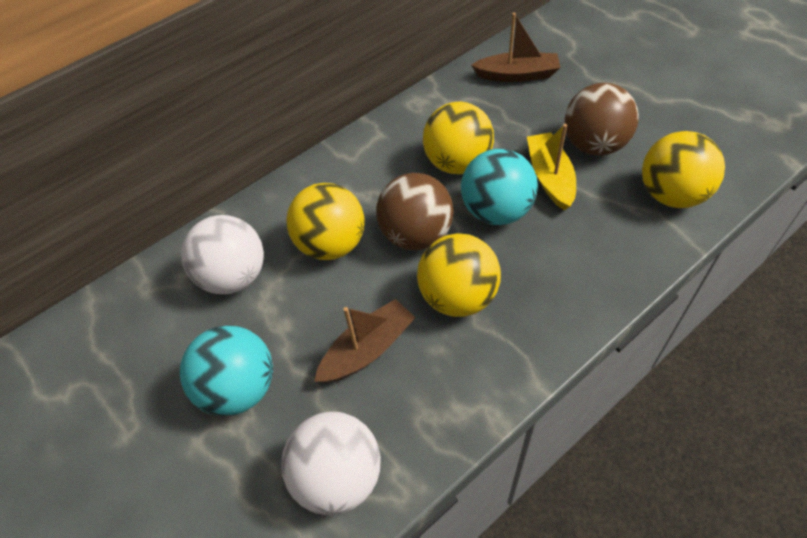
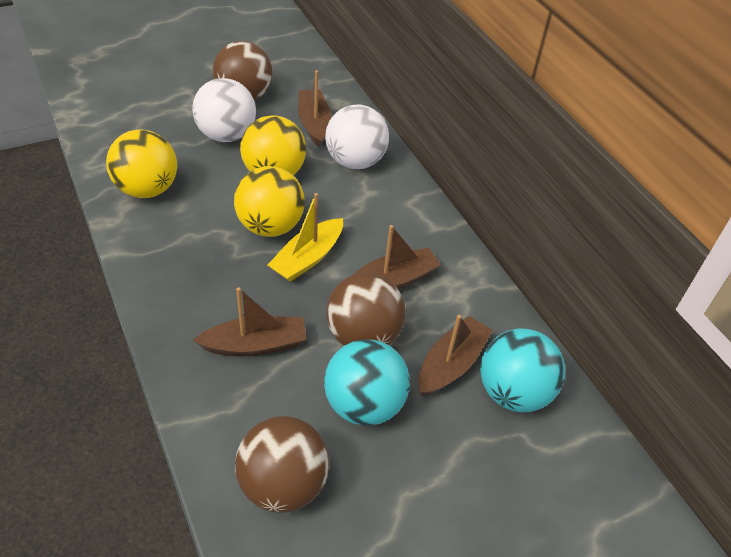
brown ball: 2 -> 3
brown boat: 2 -> 4
yellow ball: 4 -> 3

